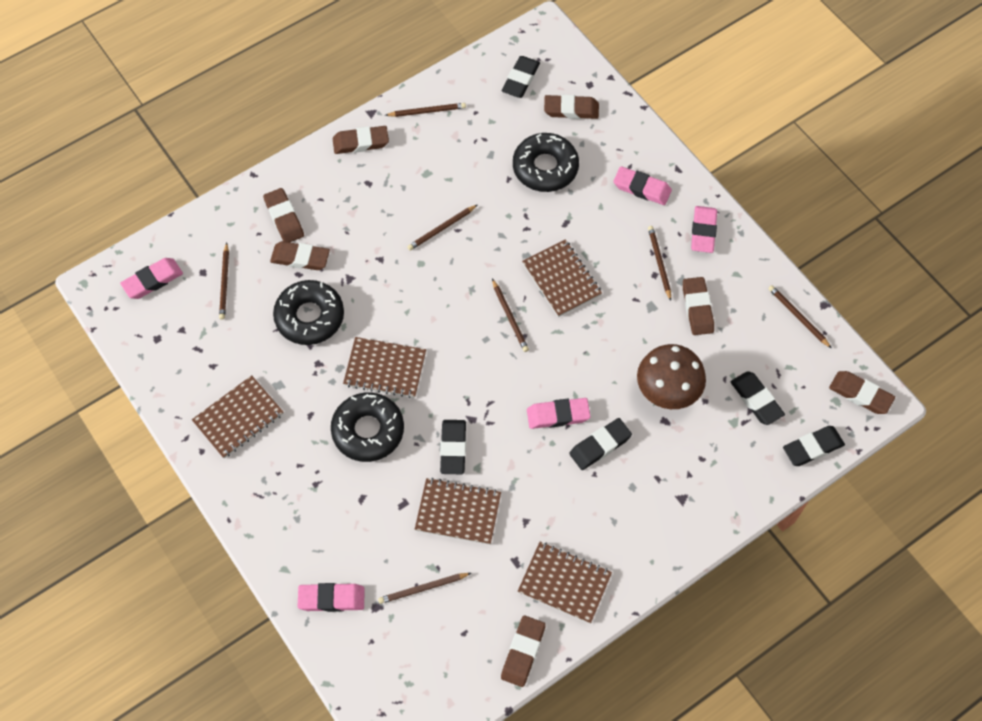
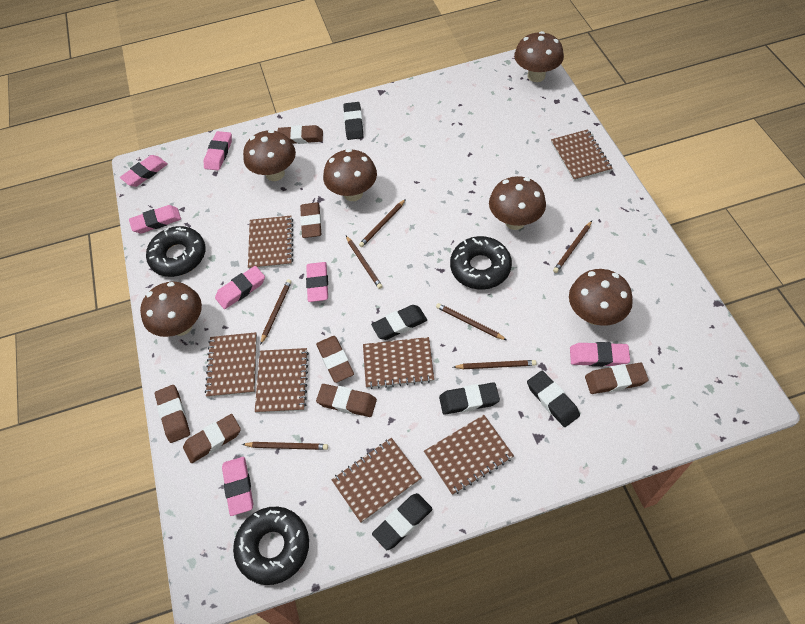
brown mushroom: 1 -> 6
brown notebook: 5 -> 7
pink eraser: 5 -> 7

